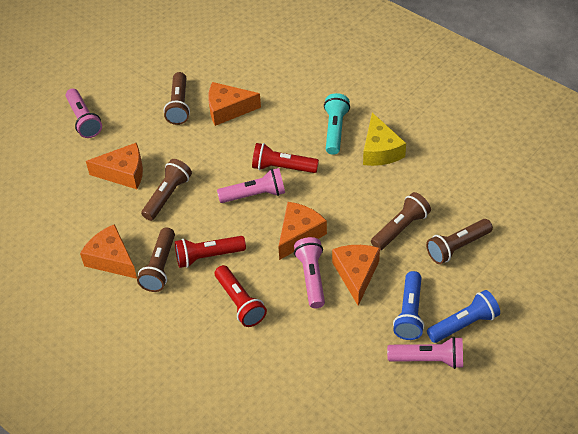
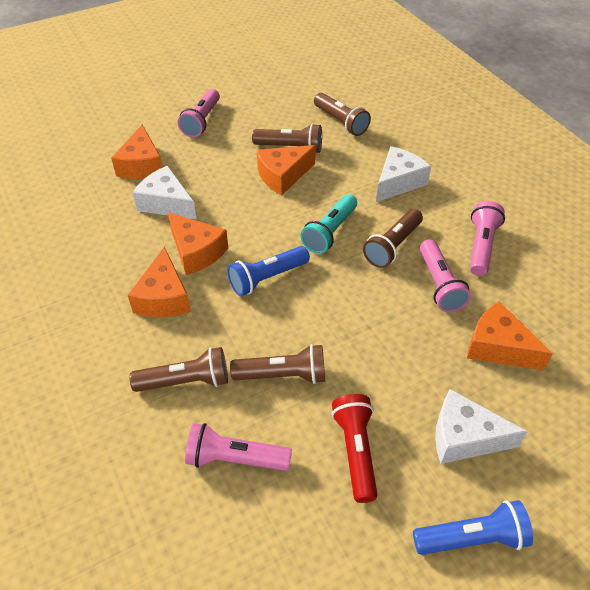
red flashlight: 3 -> 1
white cheese: 0 -> 3
yellow cheese: 1 -> 0

